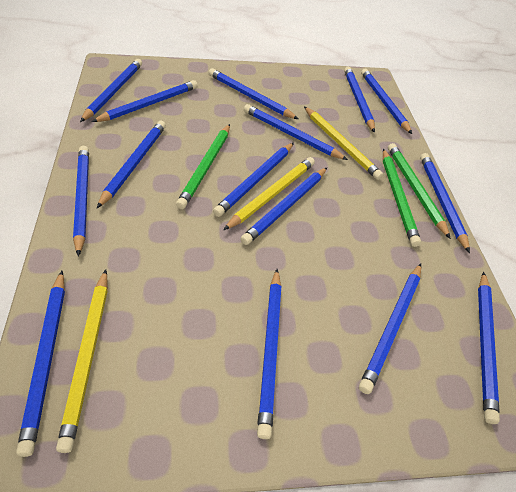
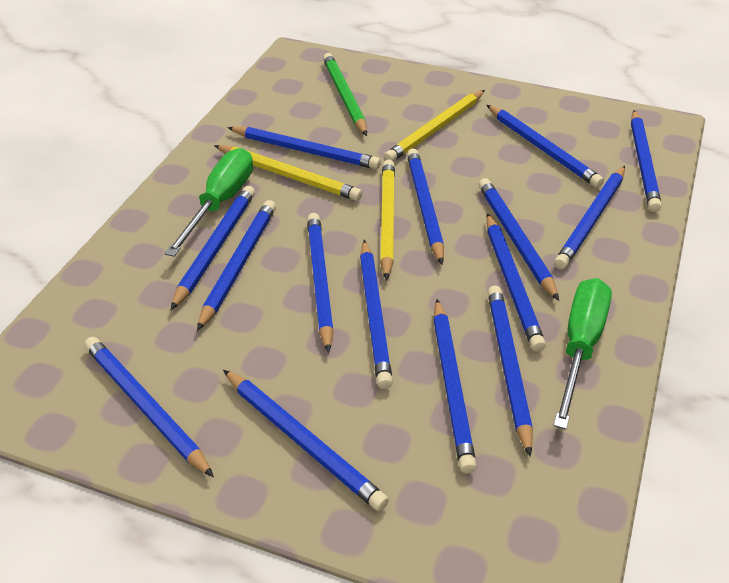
green pencil: 3 -> 1
green screwdriver: 0 -> 2

